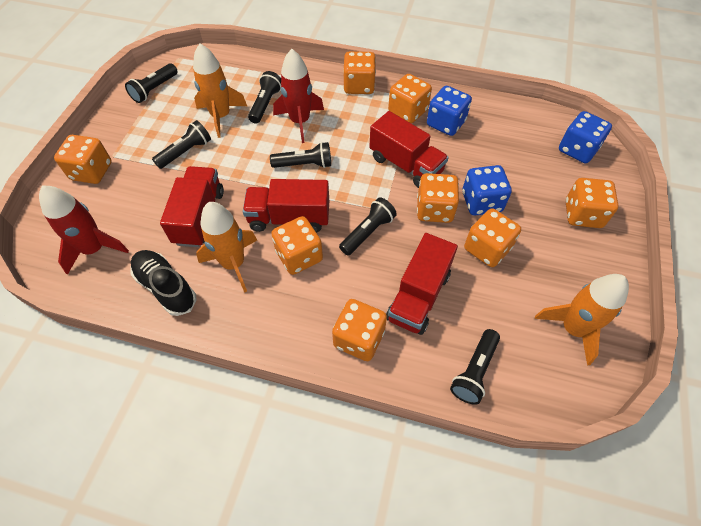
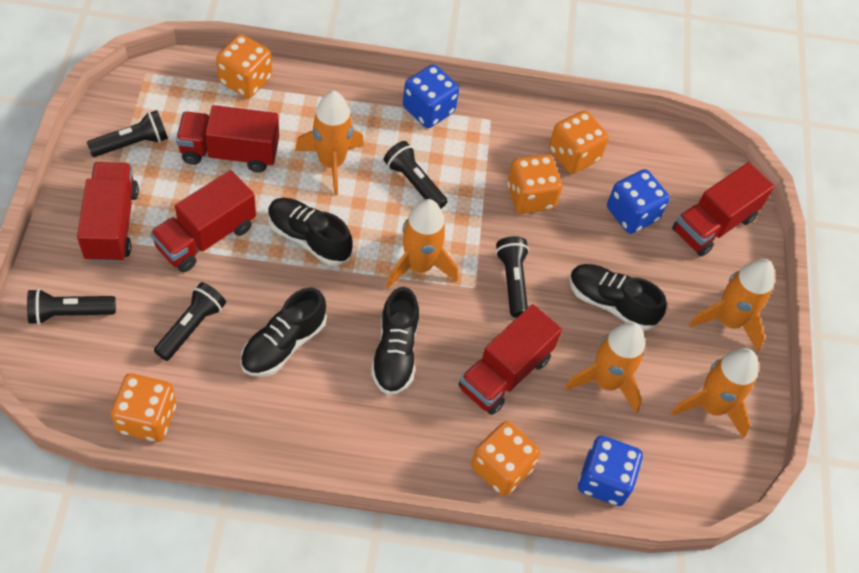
black flashlight: 6 -> 5
black shoe: 1 -> 4
orange dice: 8 -> 5
orange rocket: 3 -> 5
red rocket: 2 -> 0
red truck: 4 -> 5

